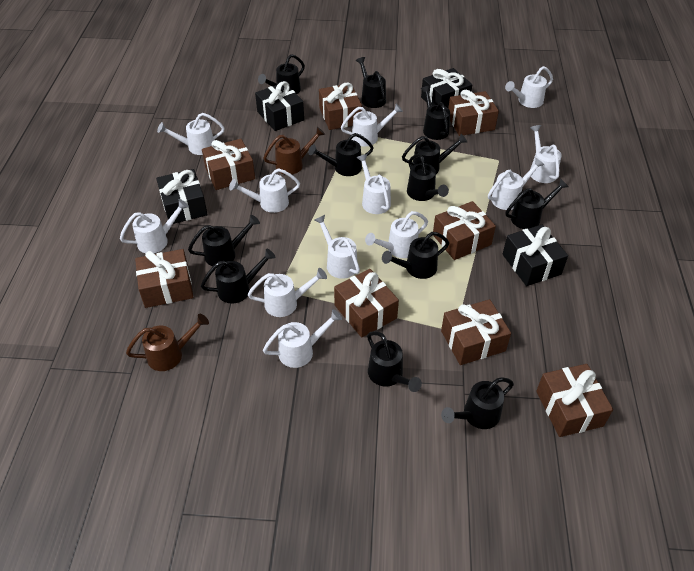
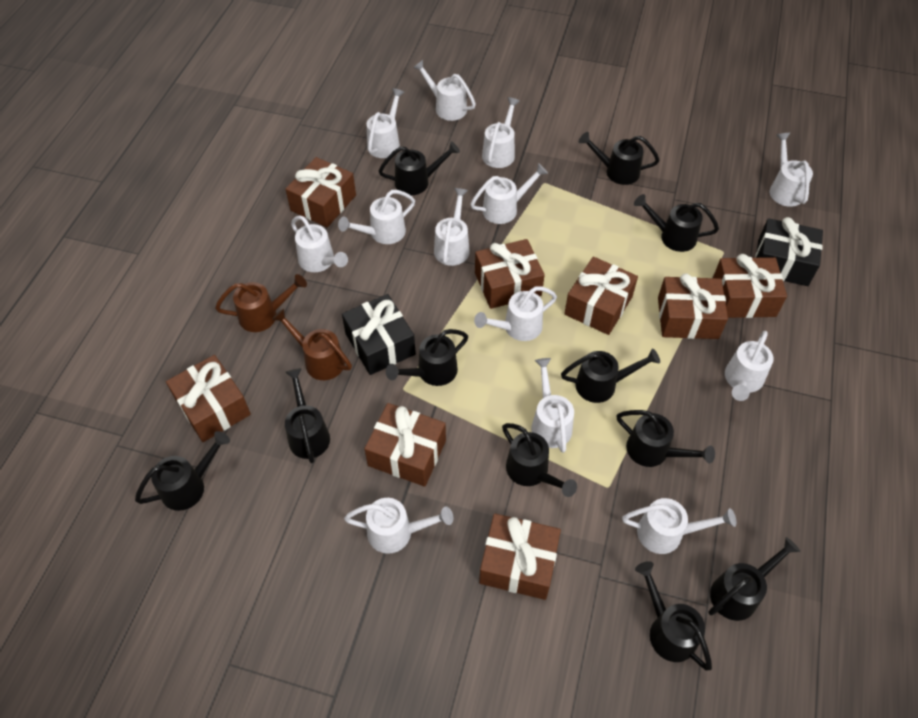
black gift: 4 -> 2
black watering can: 12 -> 11
white watering can: 12 -> 13

